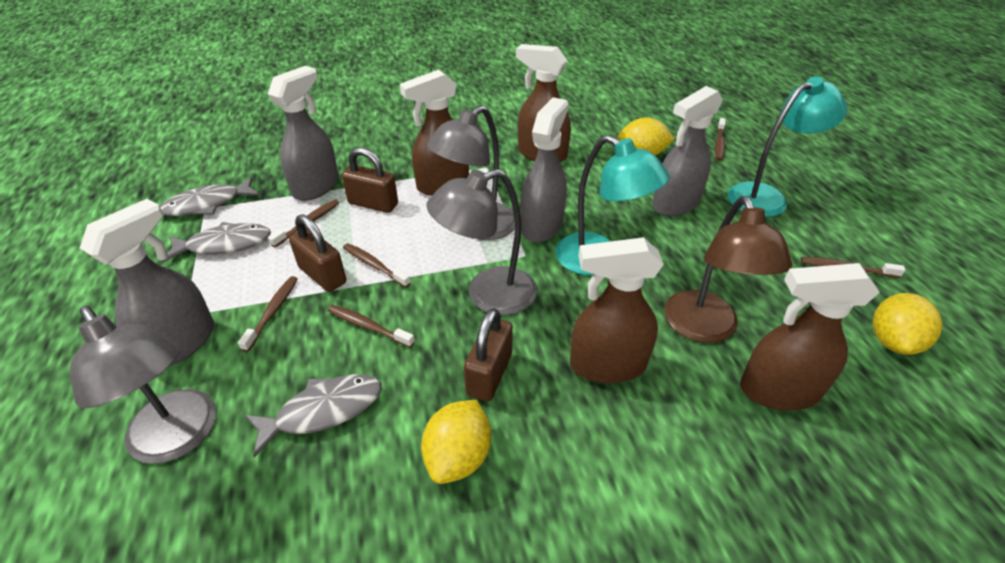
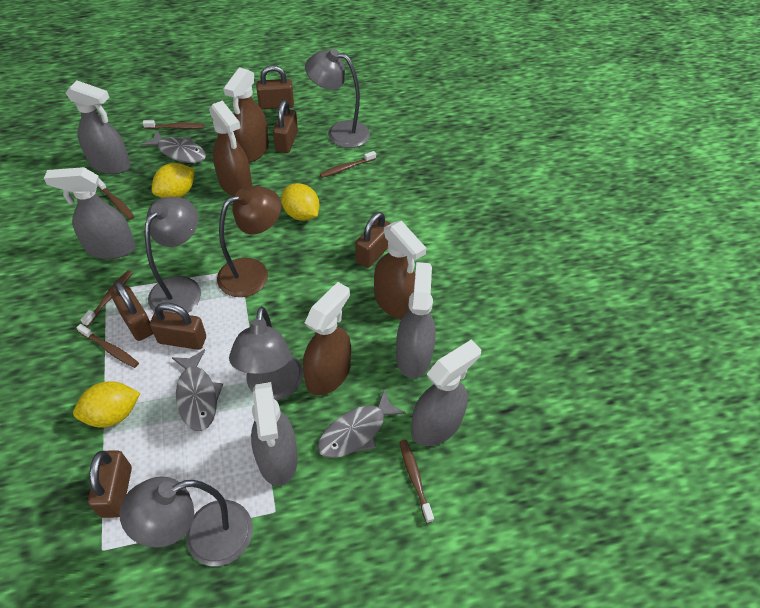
brown padlock: 3 -> 6
grey lamp: 3 -> 4
grey spray bottle: 4 -> 5
turquoise lamp: 2 -> 0

